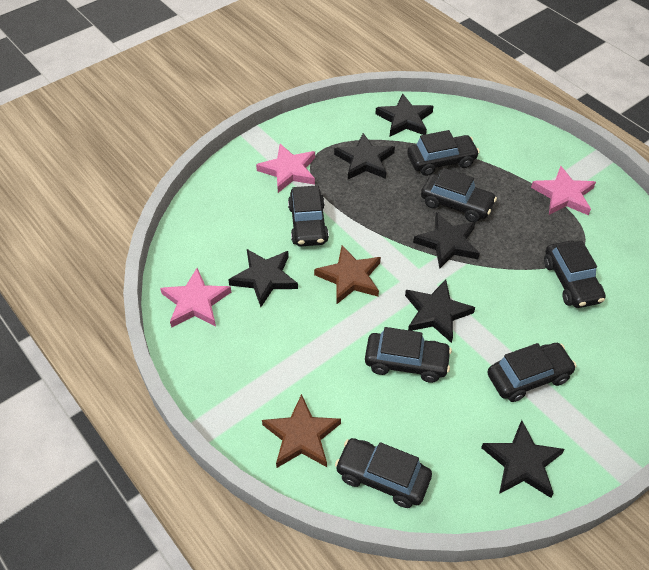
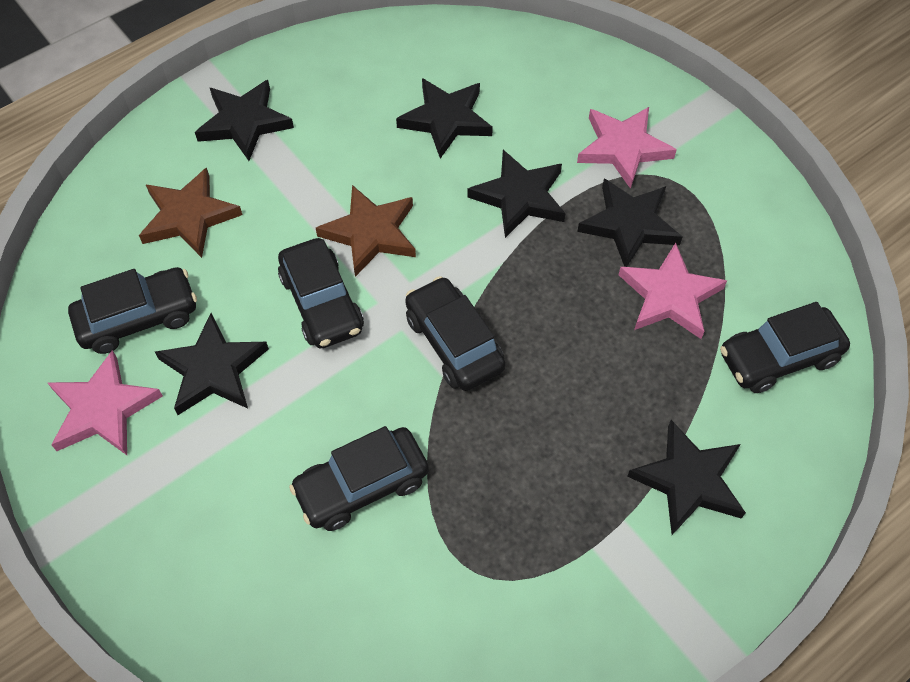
black car: 7 -> 5

